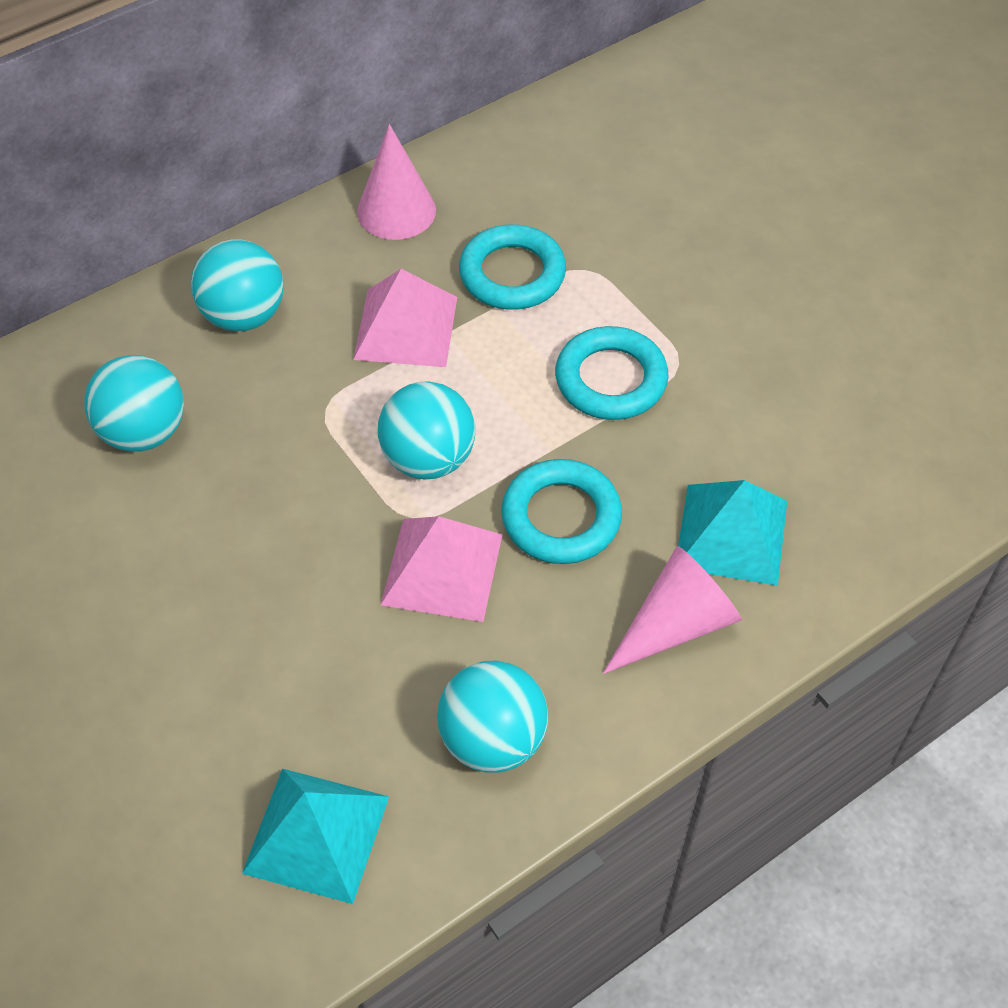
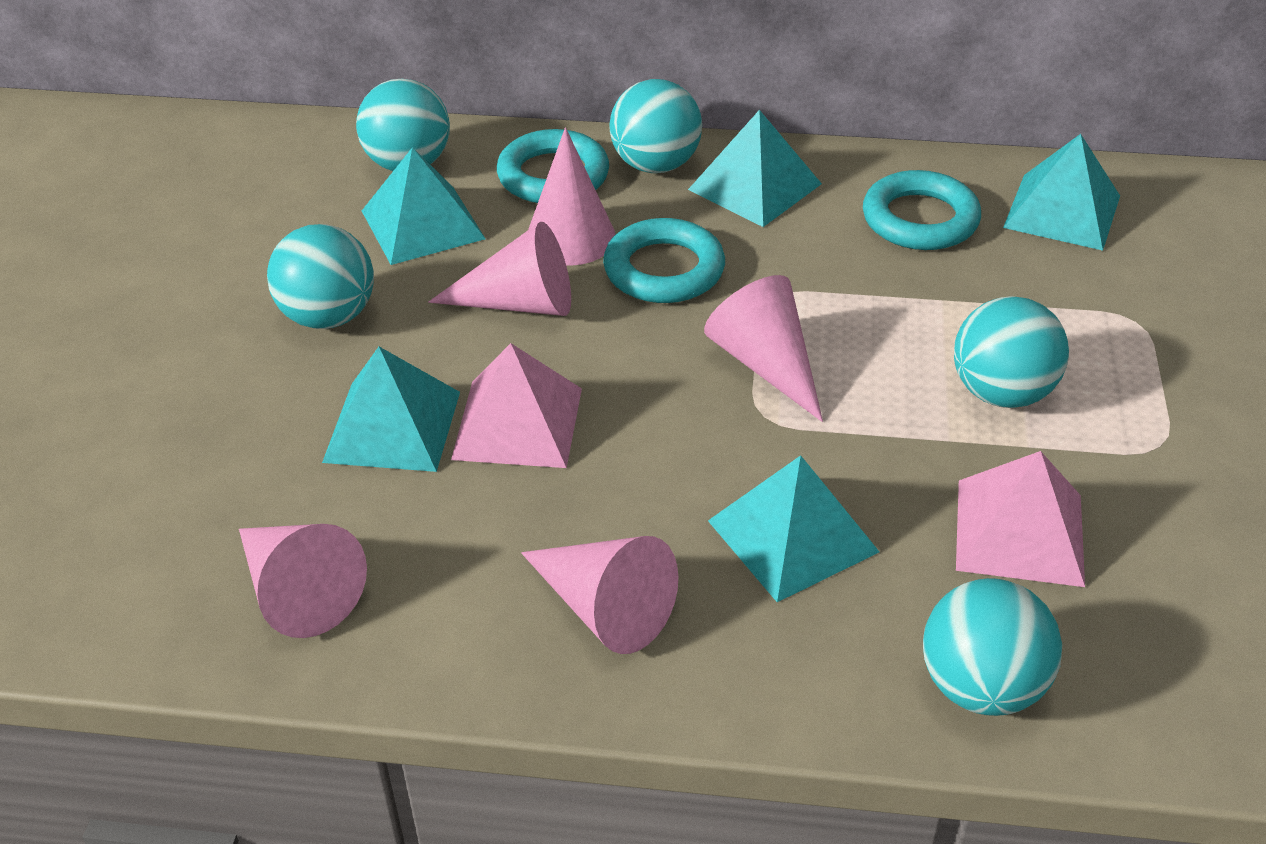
pink cone: 2 -> 5
turquoise ball: 4 -> 5
turquoise pyramid: 2 -> 5

